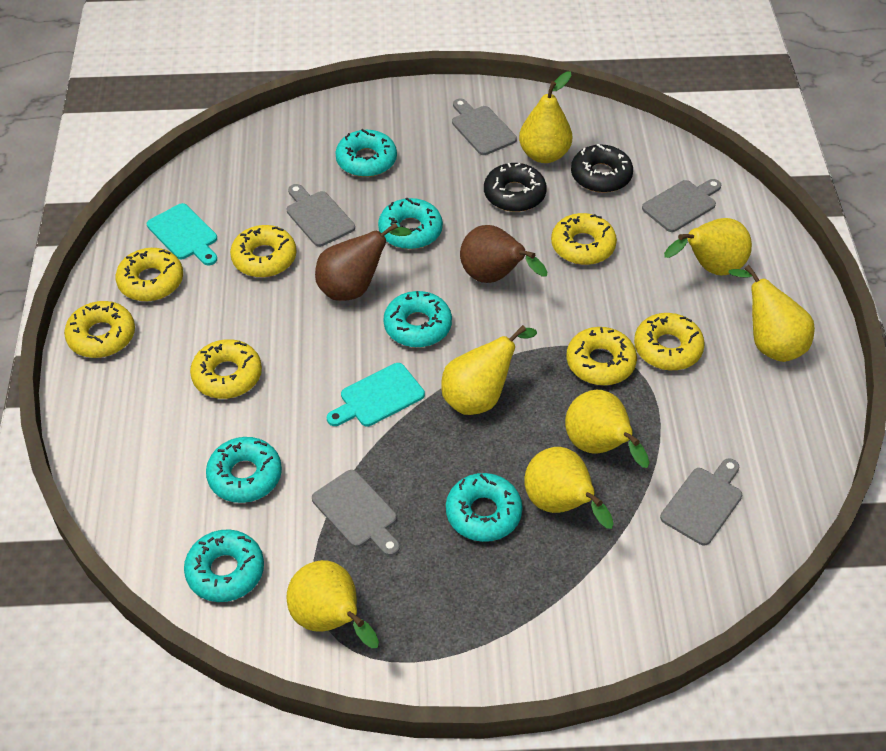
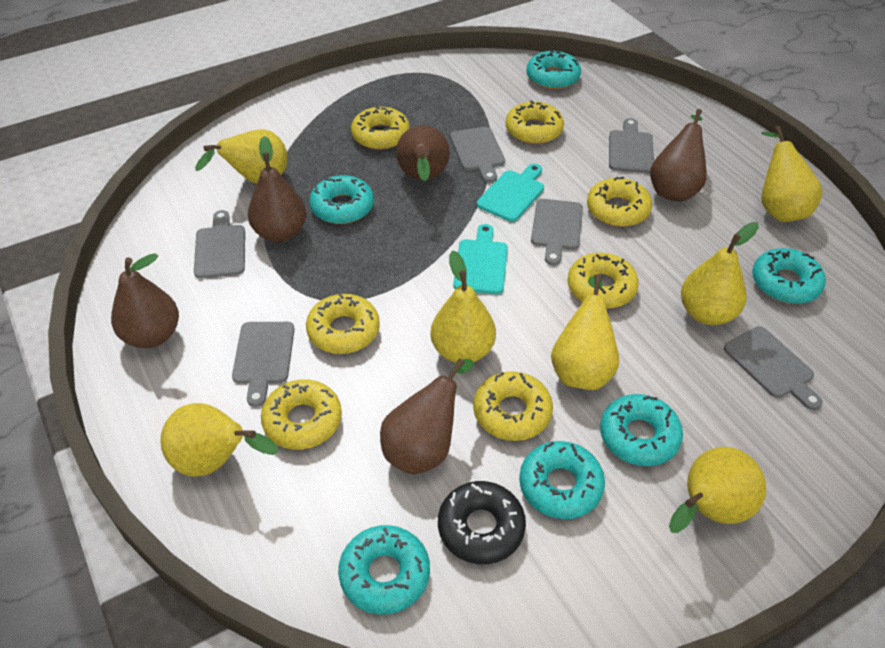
black donut: 2 -> 1
brown pear: 2 -> 5
grey cutting board: 5 -> 6

